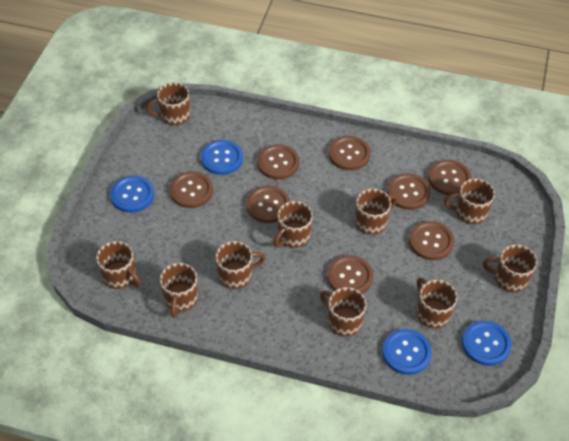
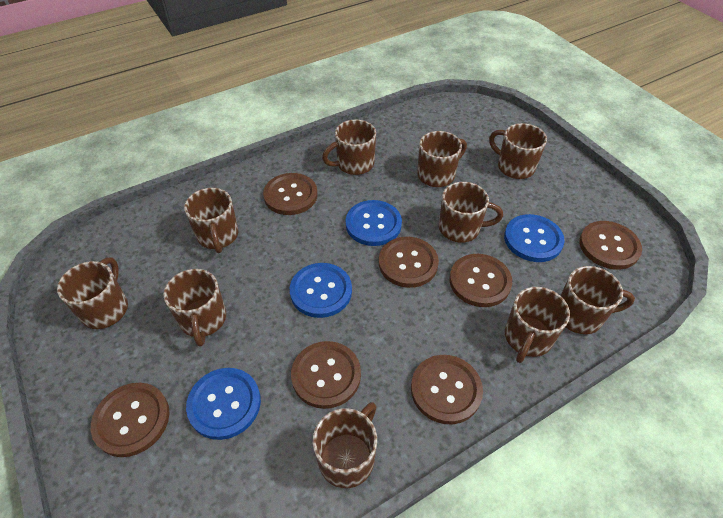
brown button: 8 -> 7

